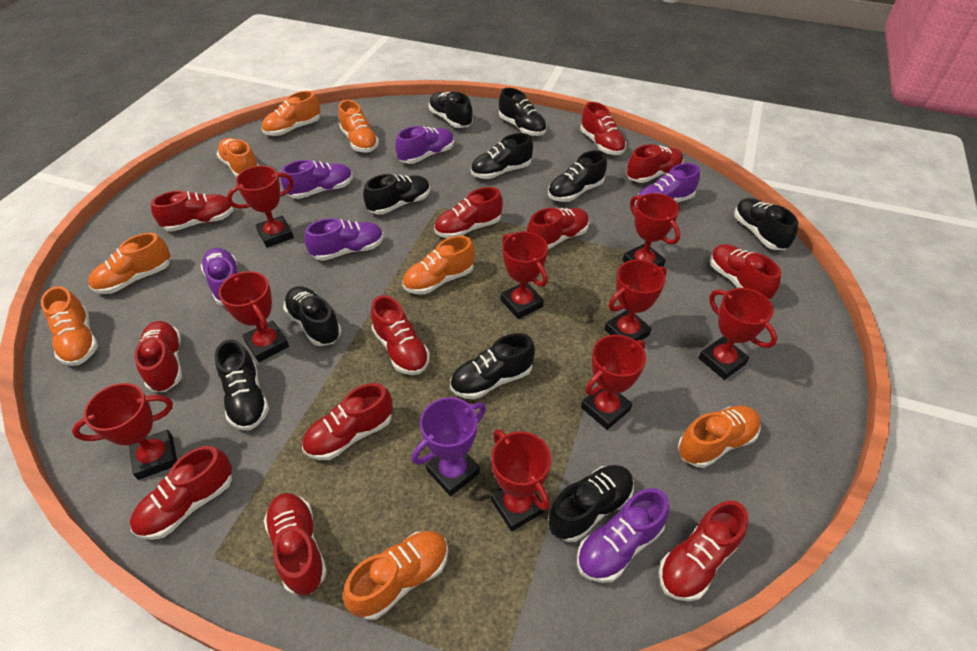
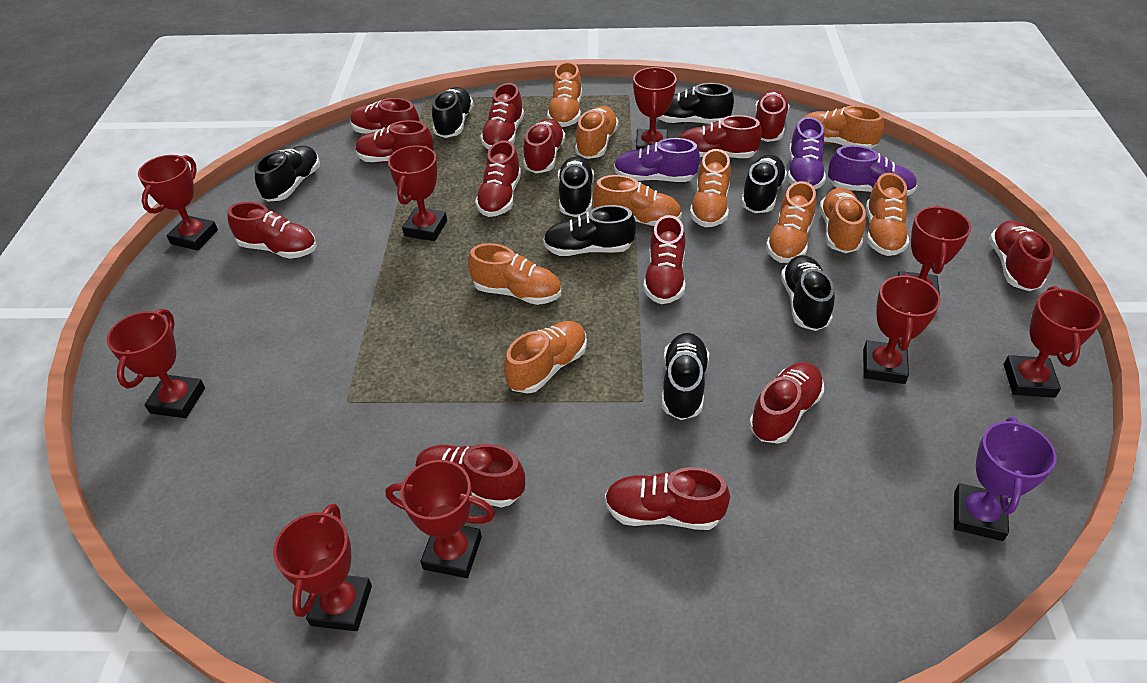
black shoe: 10 -> 8
orange shoe: 8 -> 10
purple shoe: 6 -> 3
red shoe: 12 -> 13

